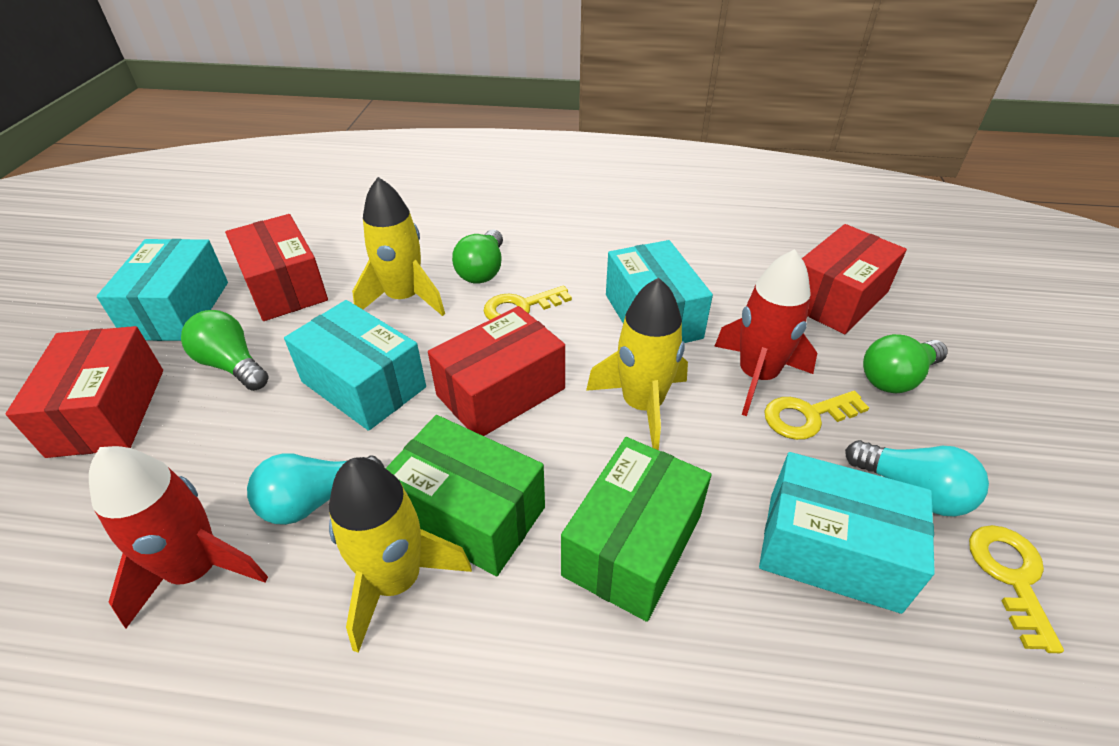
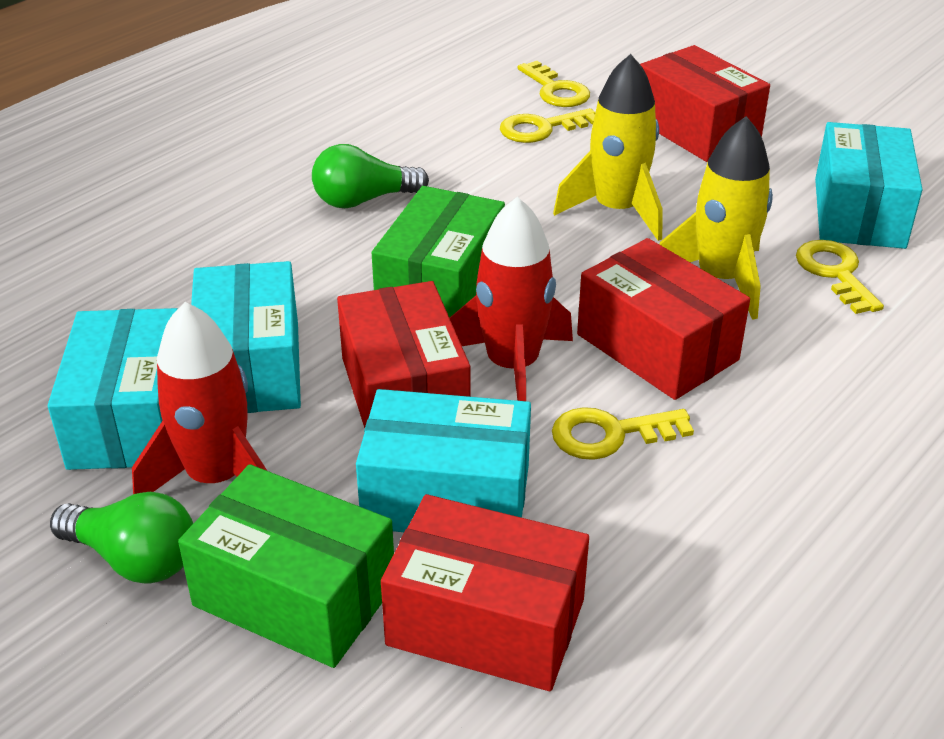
green light bulb: 3 -> 2
turquoise light bulb: 2 -> 0
yellow key: 3 -> 4
yellow rocket: 3 -> 2

